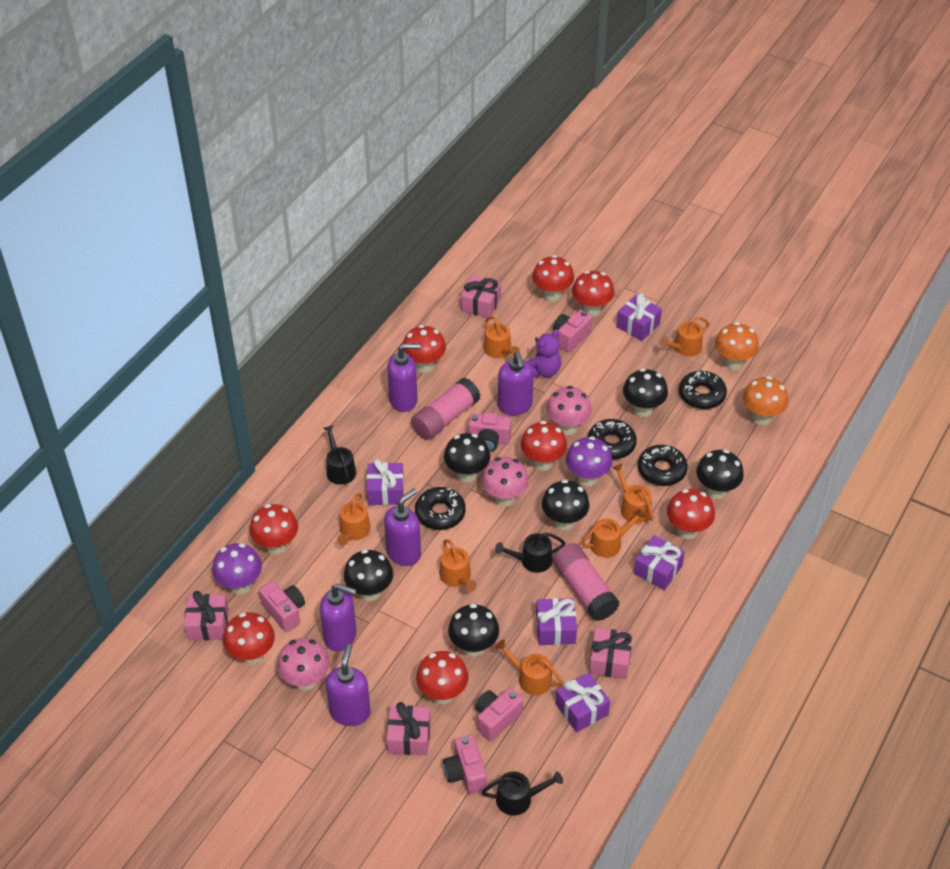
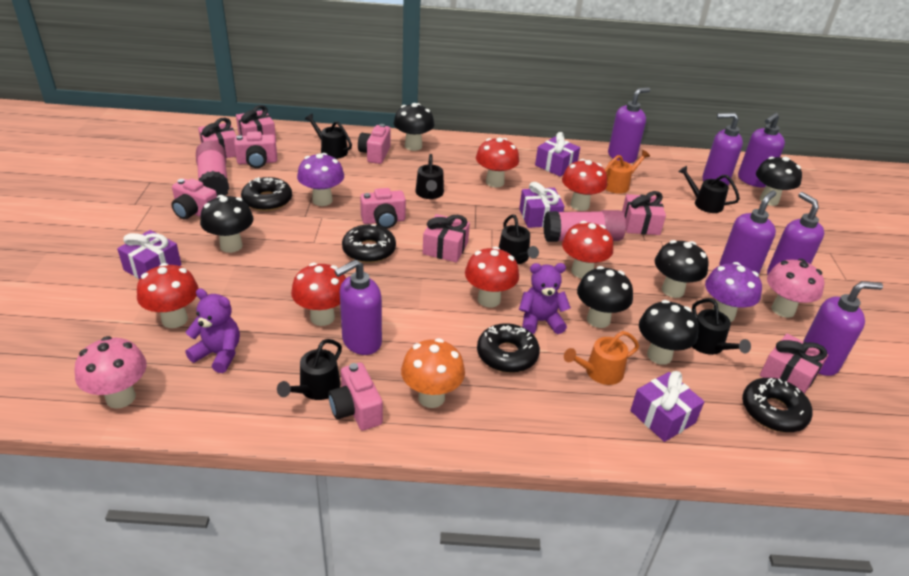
black watering can: 3 -> 6
orange mushroom: 2 -> 1
orange watering can: 7 -> 2
pink gift: 4 -> 5
pink mushroom: 3 -> 2
purple gift: 5 -> 4
purple soap dispenser: 5 -> 7
purple teddy bear: 1 -> 2
red mushroom: 8 -> 6

